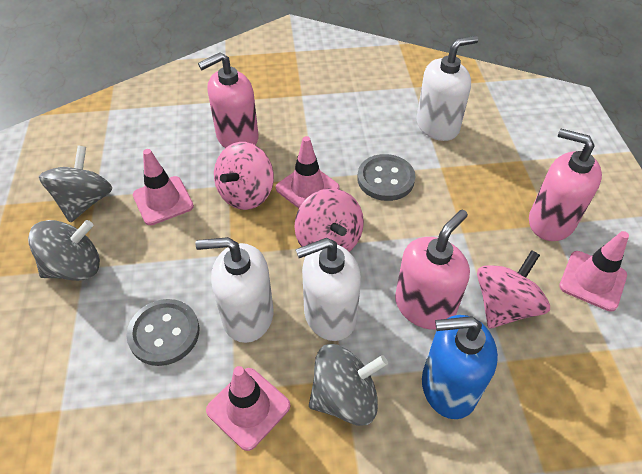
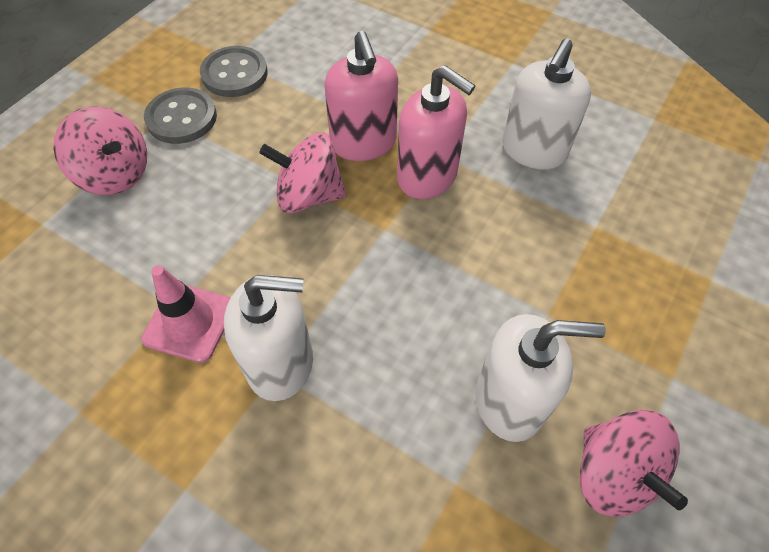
blue soap dispenser: 1 -> 0
grey spinning top: 3 -> 0
pink soap dispenser: 3 -> 2
pink traffic cone: 4 -> 1

